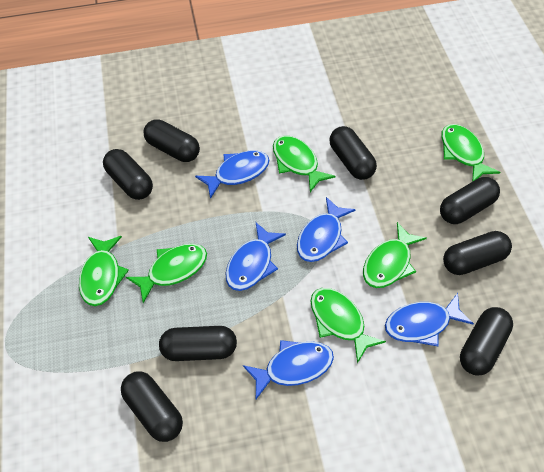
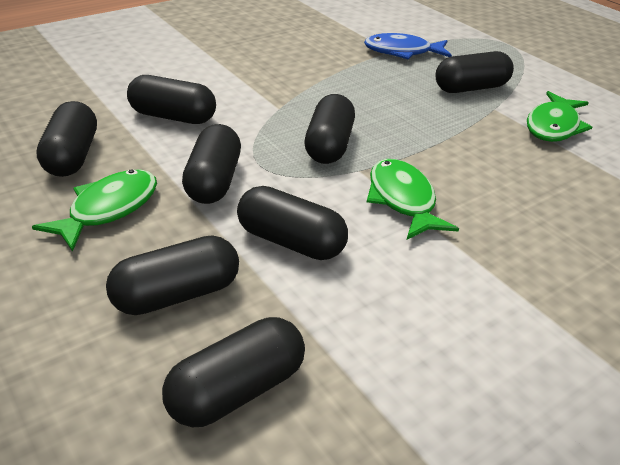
blue fish: 5 -> 1
green fish: 6 -> 3

